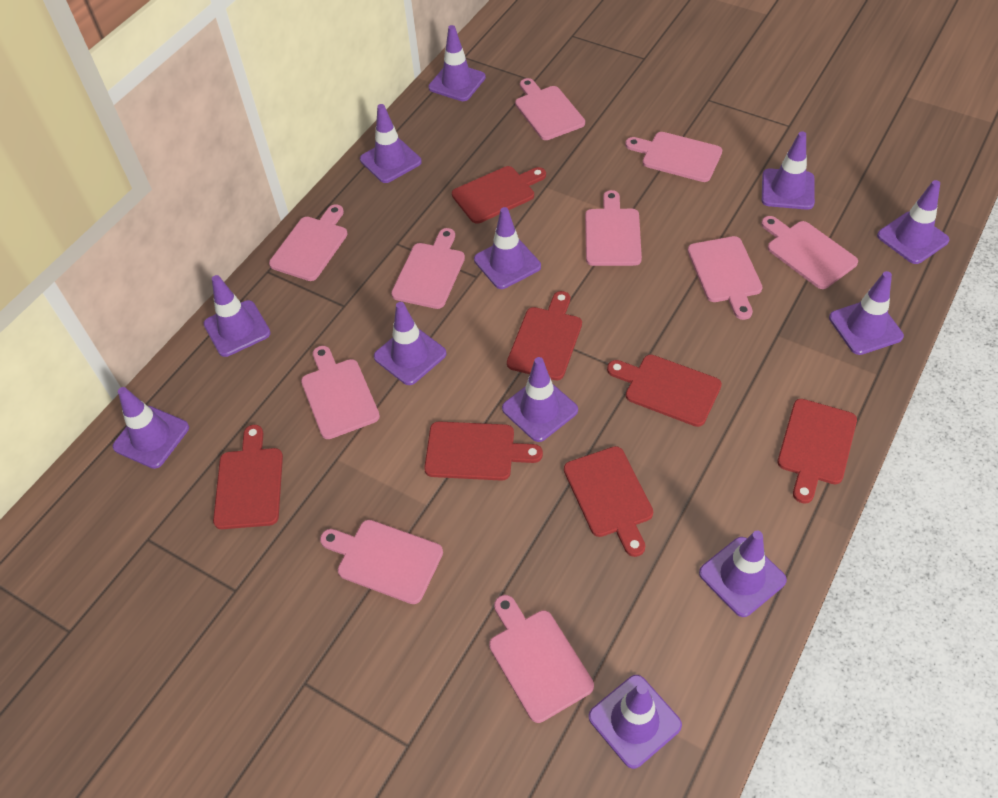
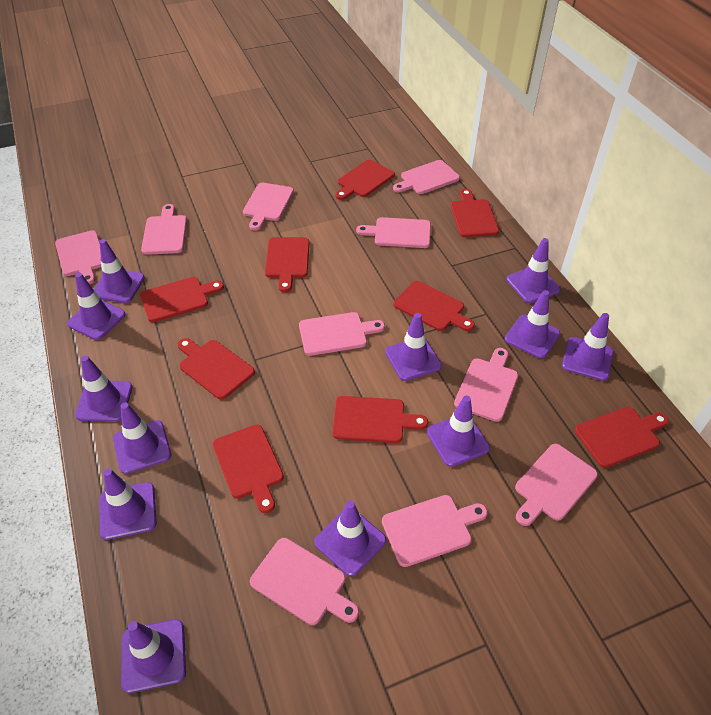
red cutting board: 7 -> 9

